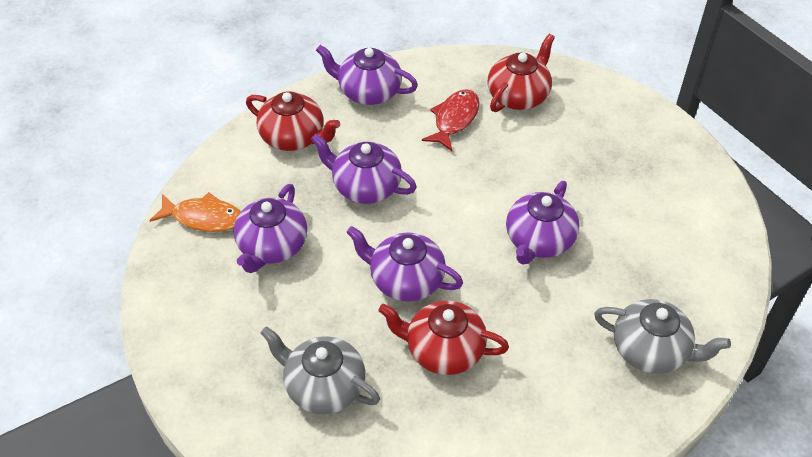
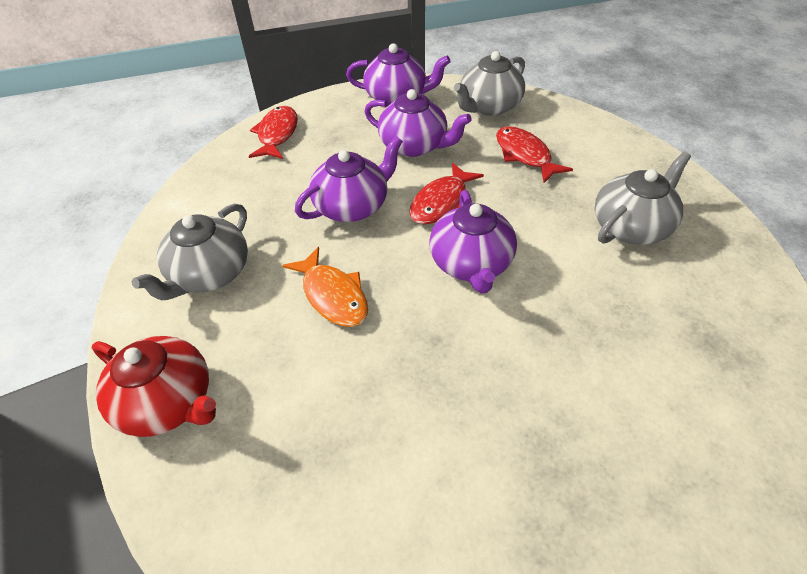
grey teapot: 2 -> 3
purple teapot: 5 -> 4
red fish: 1 -> 3
red teapot: 3 -> 1

